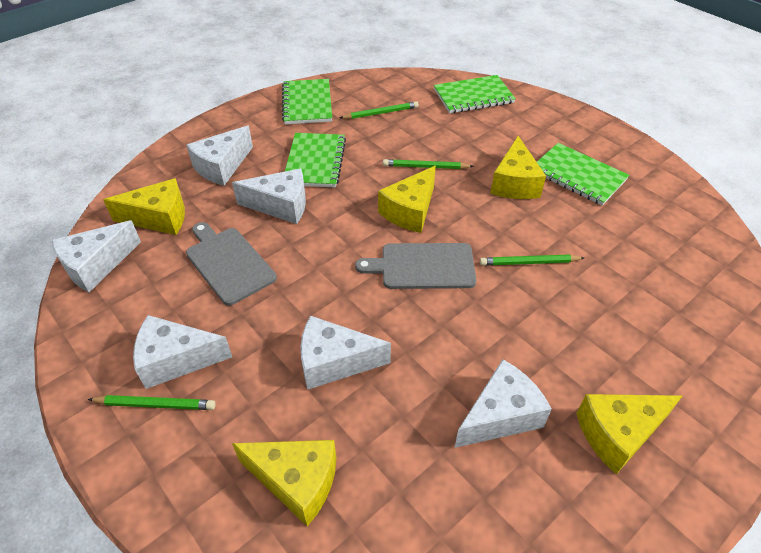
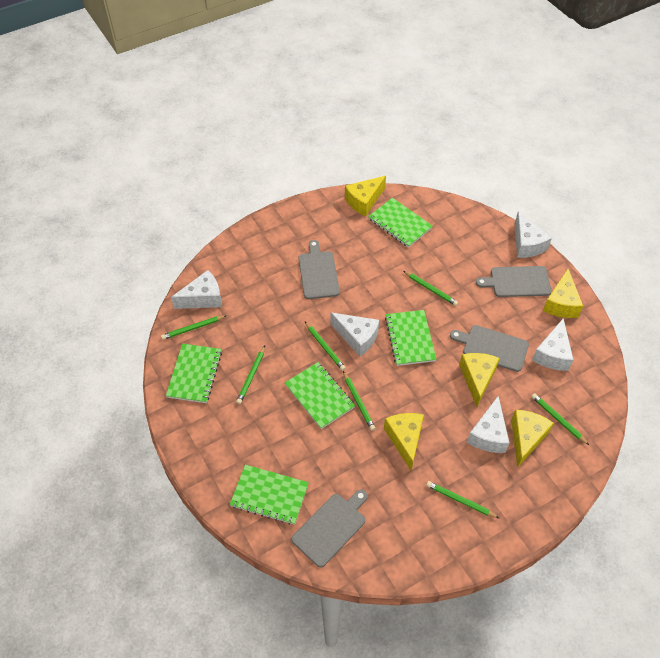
green notebook: 4 -> 5
green pencil: 4 -> 7
grey cutting board: 2 -> 4
white cheese: 6 -> 5

